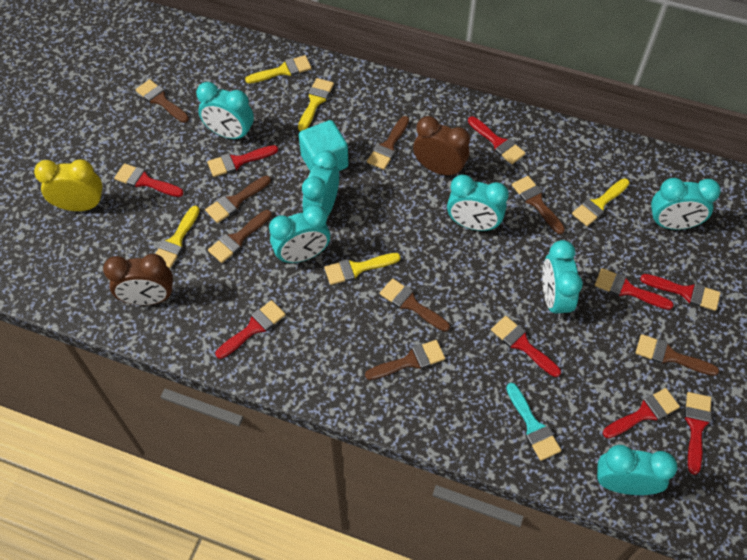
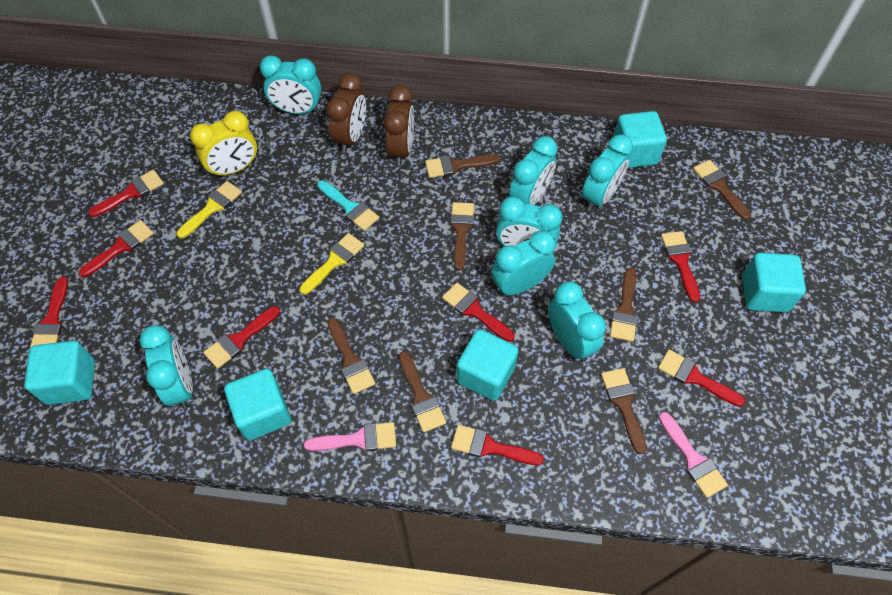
brown brush: 8 -> 7
pink brush: 0 -> 2
red brush: 9 -> 8
turquoise cube: 1 -> 5
yellow brush: 5 -> 2

